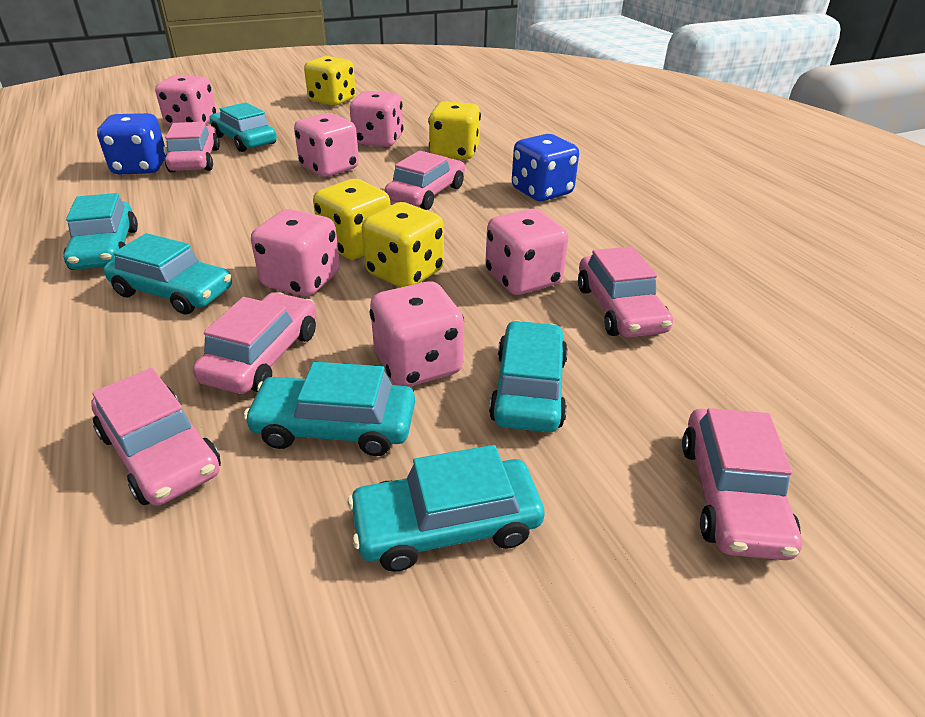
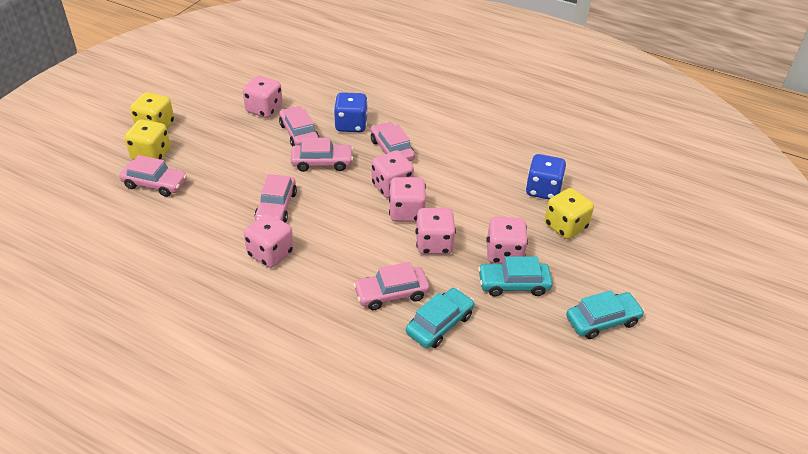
turquoise car: 6 -> 3
yellow dice: 4 -> 3

